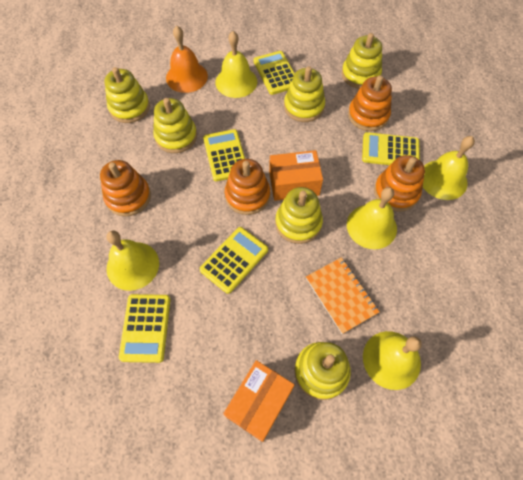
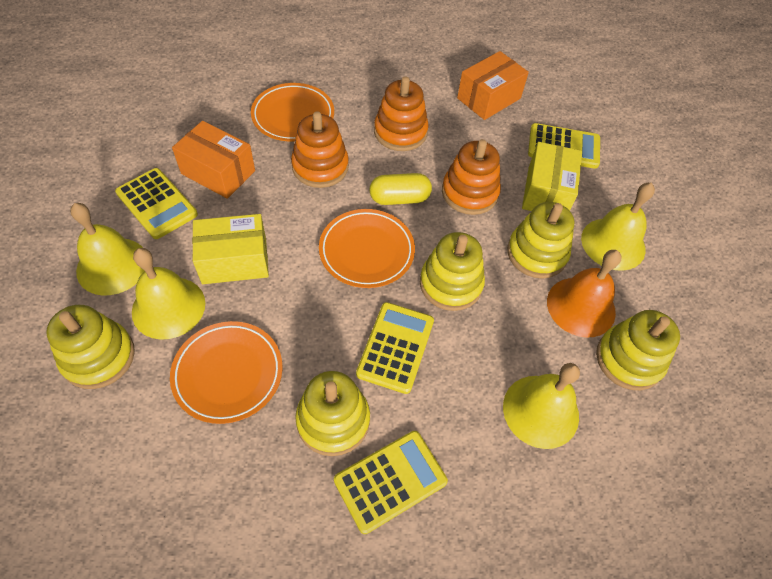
orange notebook: 1 -> 0
orange plate: 0 -> 3
orange stacking toy: 4 -> 3
yellow bell: 5 -> 4
yellow box: 0 -> 2
yellow calculator: 5 -> 4
yellow capsule: 0 -> 1
yellow stacking toy: 6 -> 5

